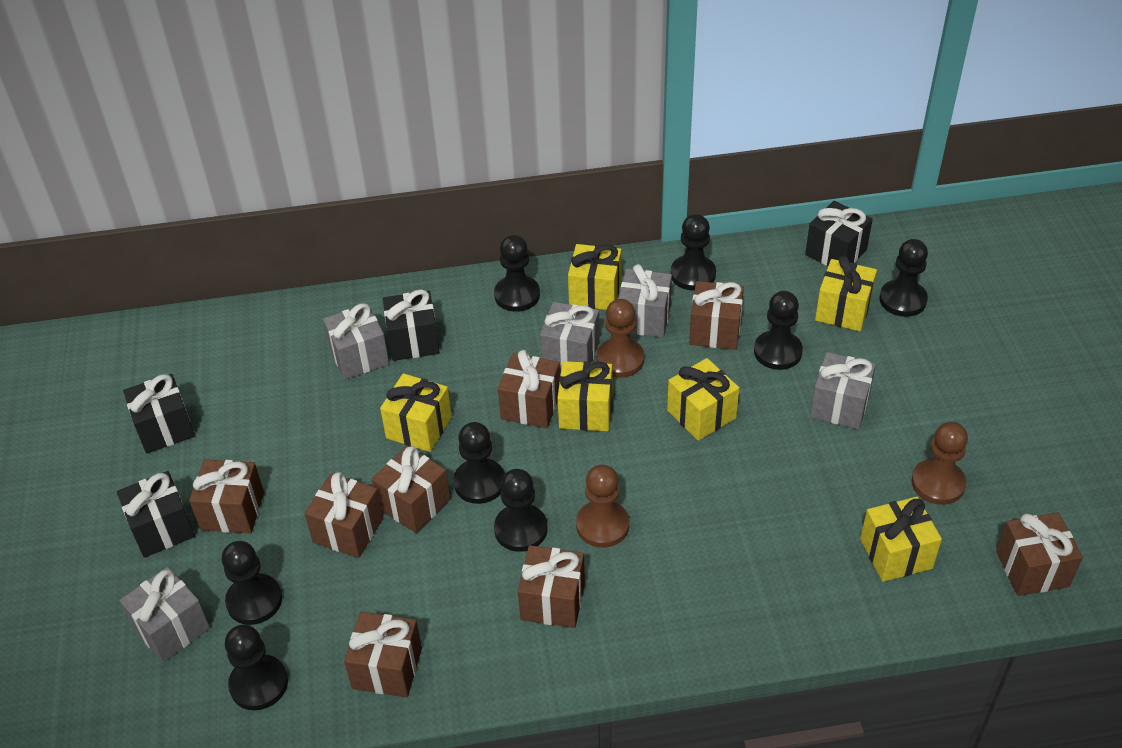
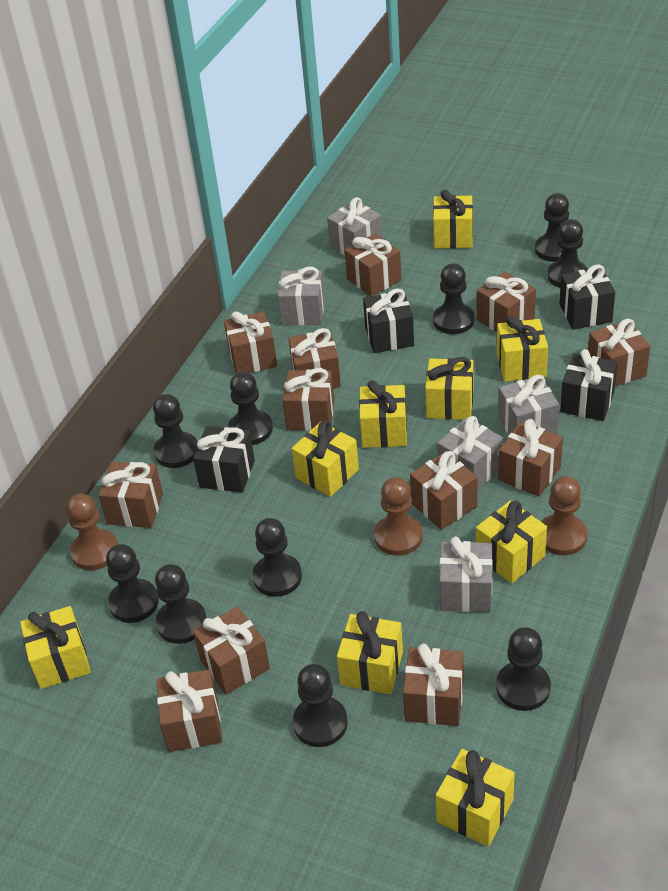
black pawn: 8 -> 10
brown gift: 8 -> 12
yellow gift: 6 -> 9

